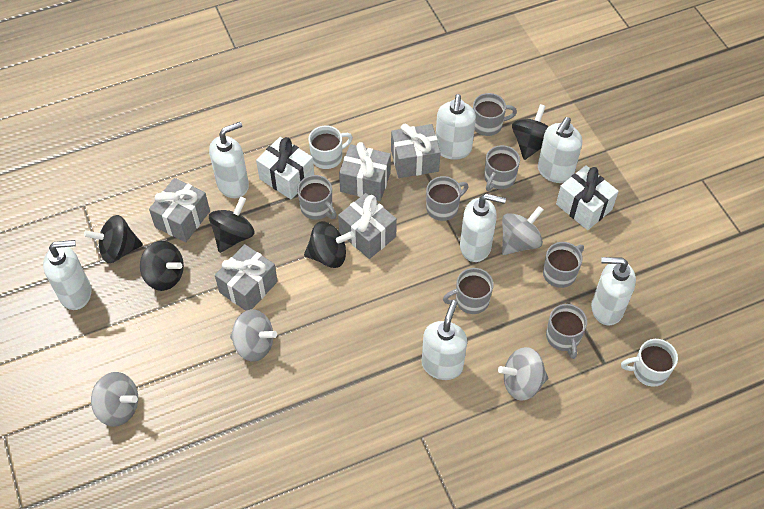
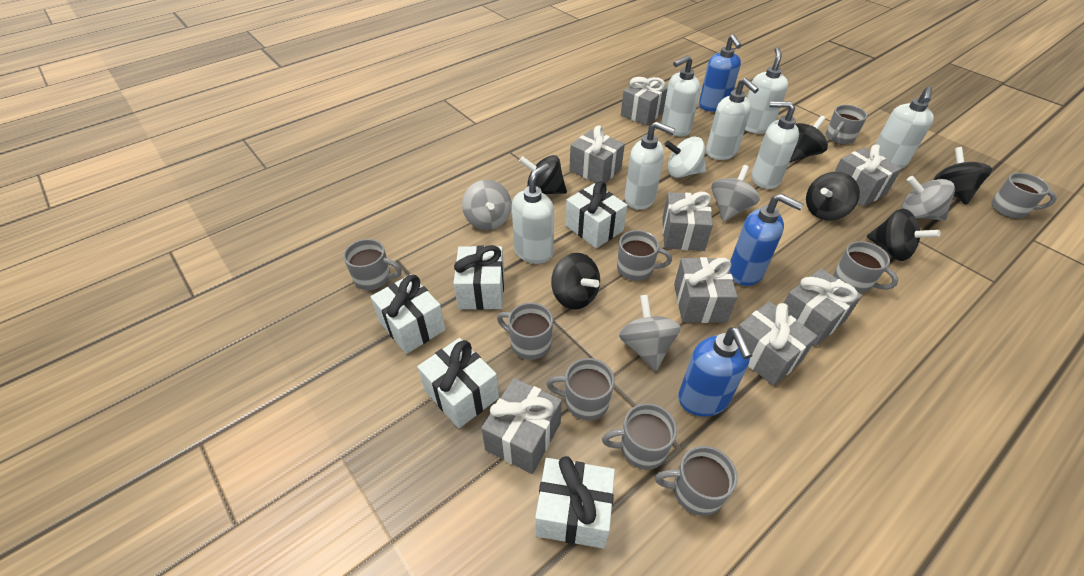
black spinning top: 5 -> 6
blue soap dispenser: 0 -> 3
grey gift: 5 -> 8
grey mug: 7 -> 9
white gift: 2 -> 5
white mug: 2 -> 0
white spinning top: 0 -> 1

